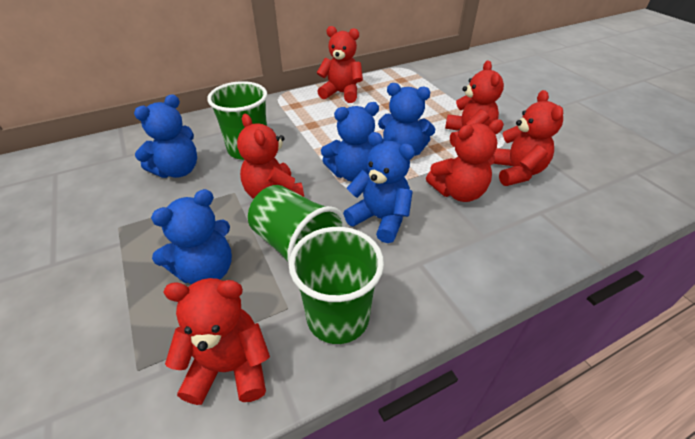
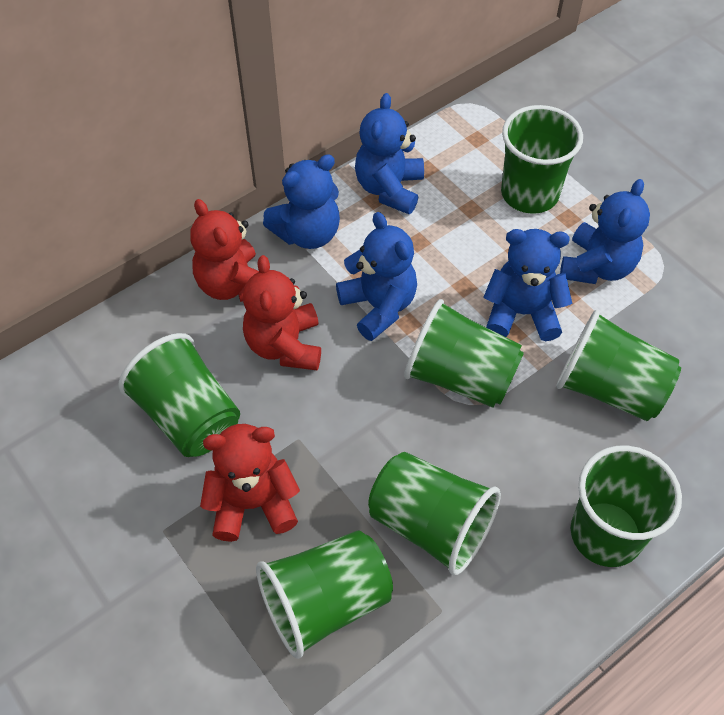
green cup: 3 -> 7
red teddy bear: 6 -> 3

